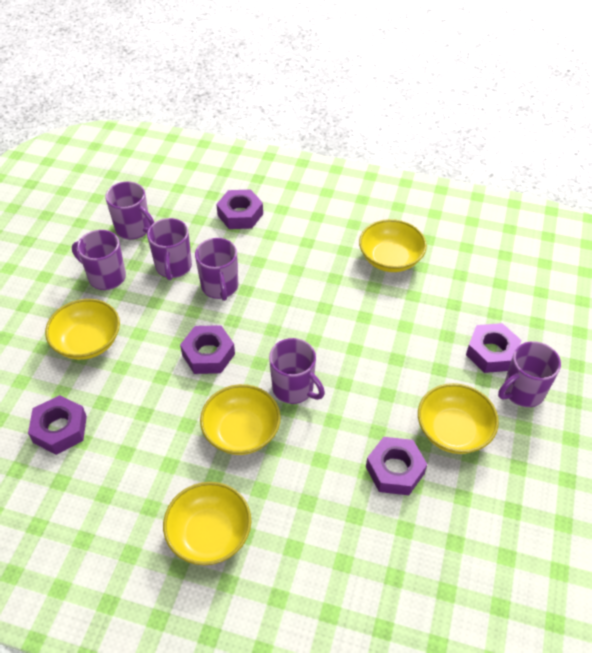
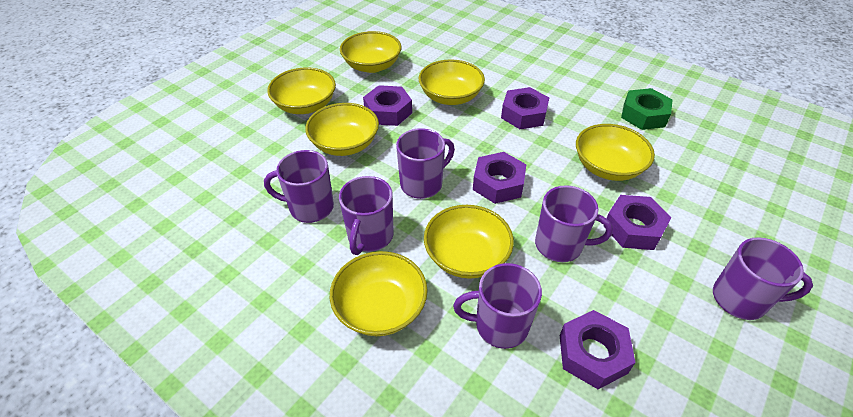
green nut: 0 -> 1
yellow bowl: 5 -> 7

